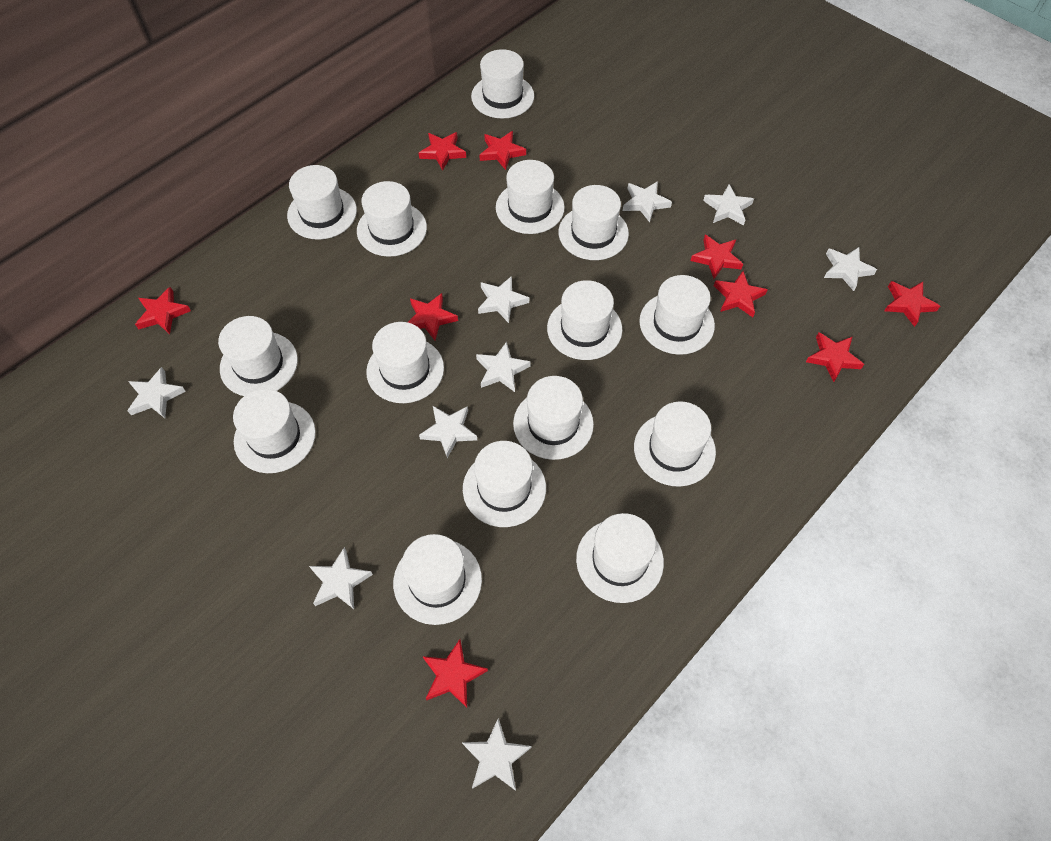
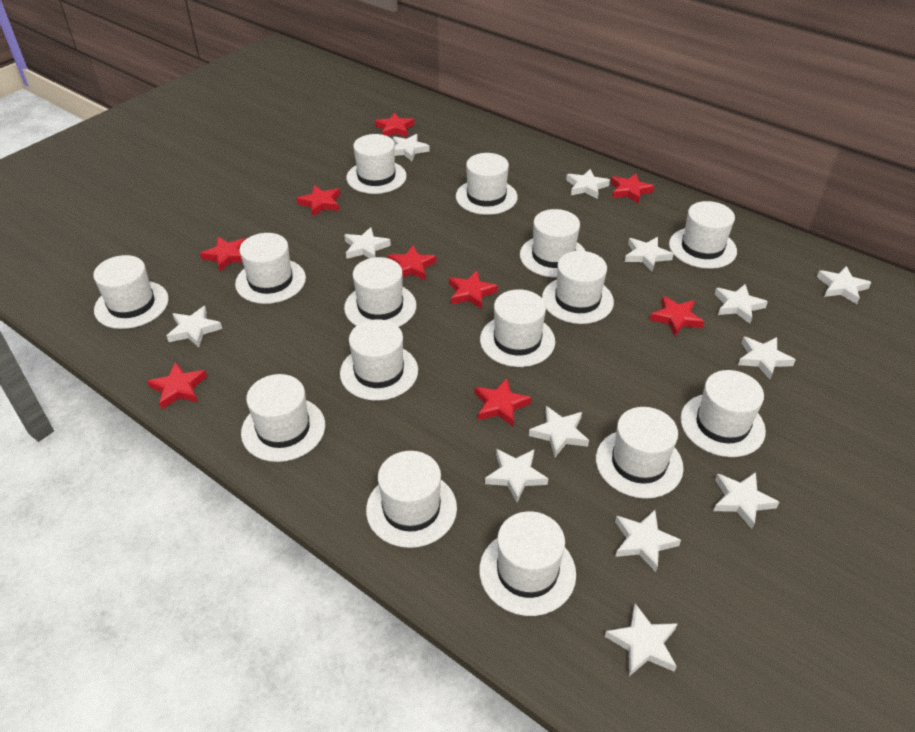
white star: 9 -> 13

